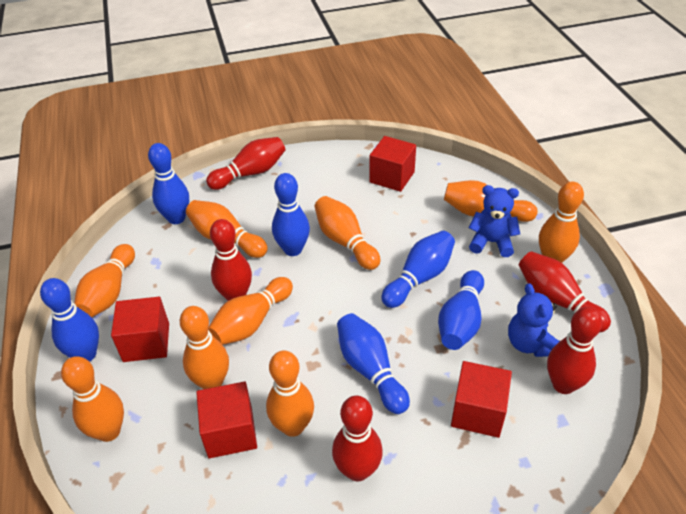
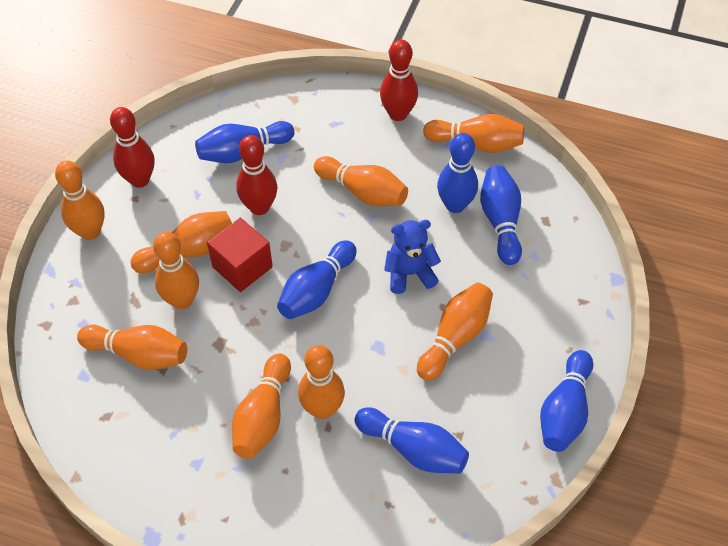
blue teddy bear: 2 -> 1
red bowling pin: 5 -> 3
red cube: 4 -> 1

